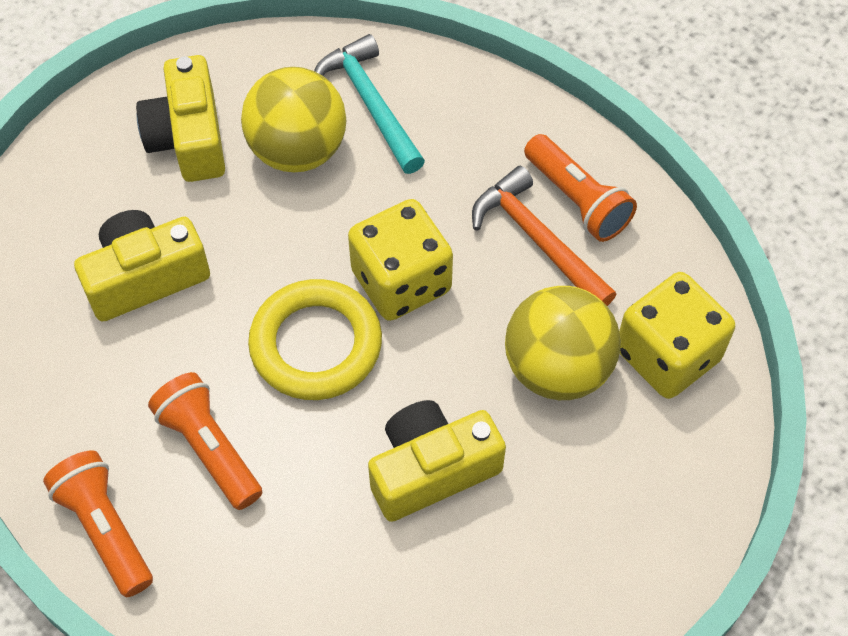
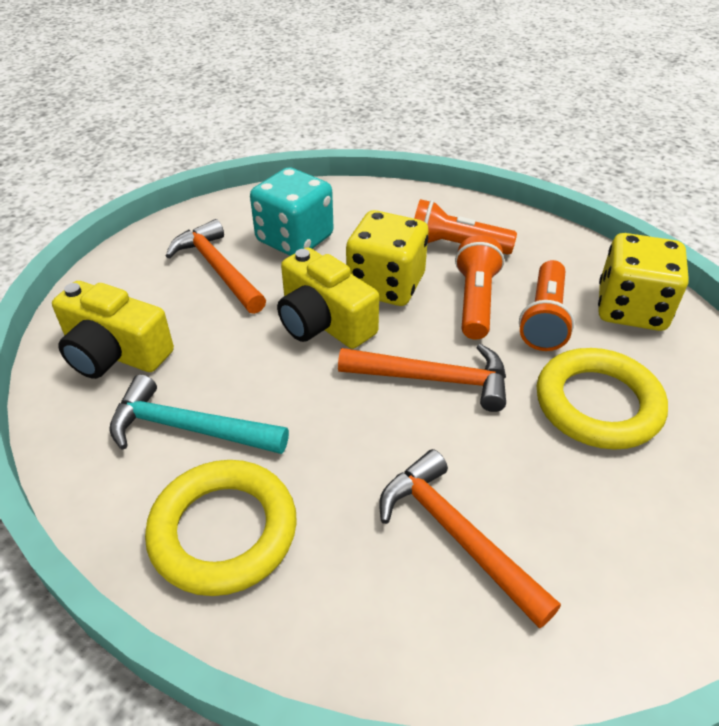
orange hammer: 1 -> 3
turquoise dice: 0 -> 1
yellow ball: 2 -> 0
yellow camera: 3 -> 2
yellow ring: 1 -> 2

